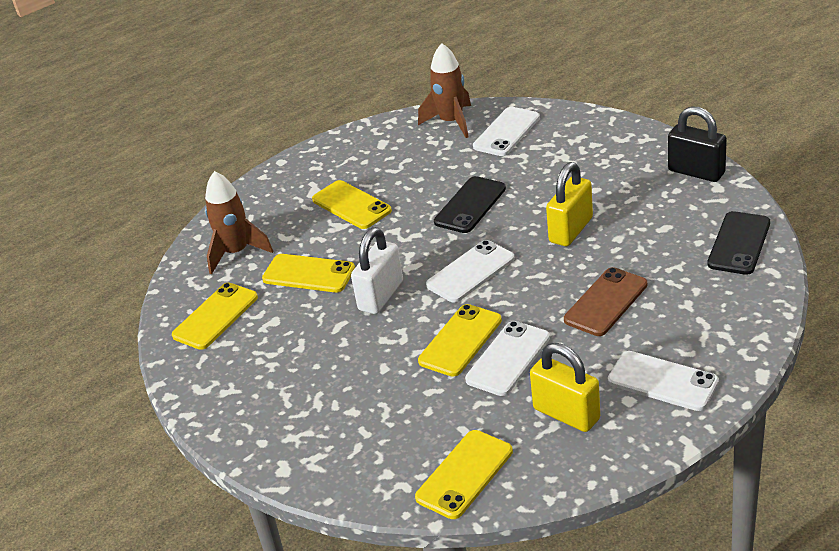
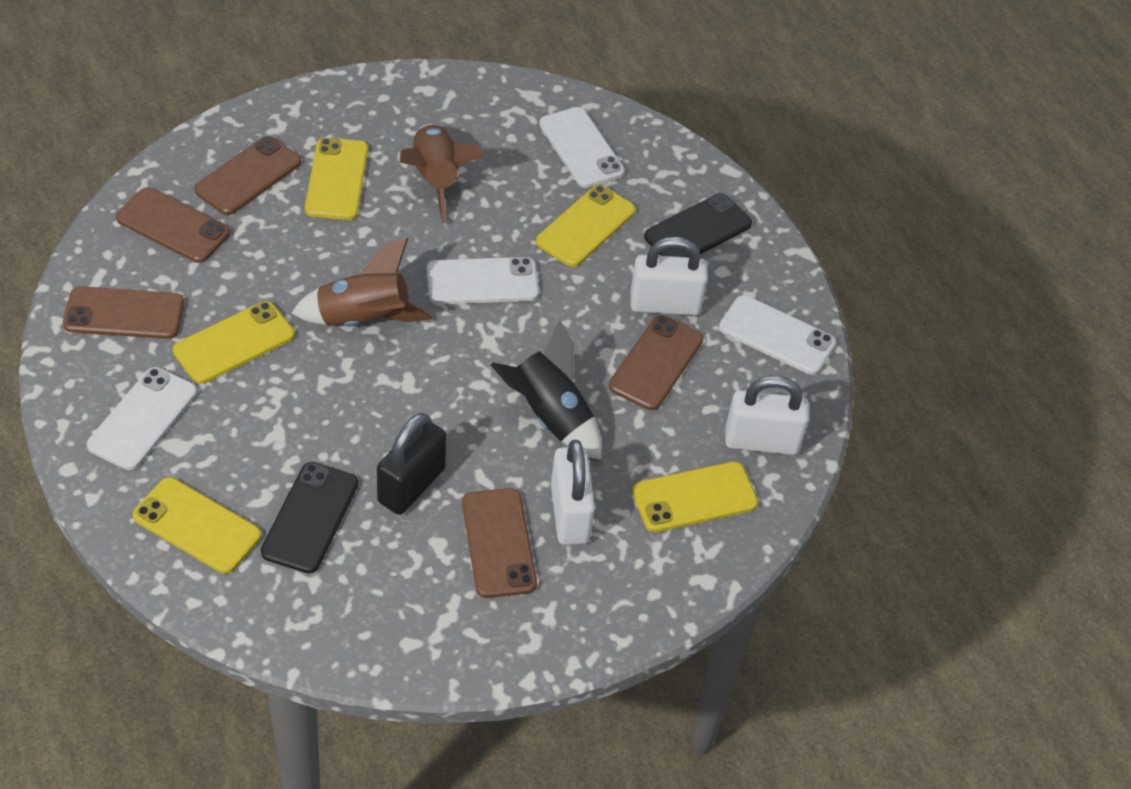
black rocket: 0 -> 1
brown phone: 1 -> 5
white padlock: 1 -> 3
yellow padlock: 2 -> 0

